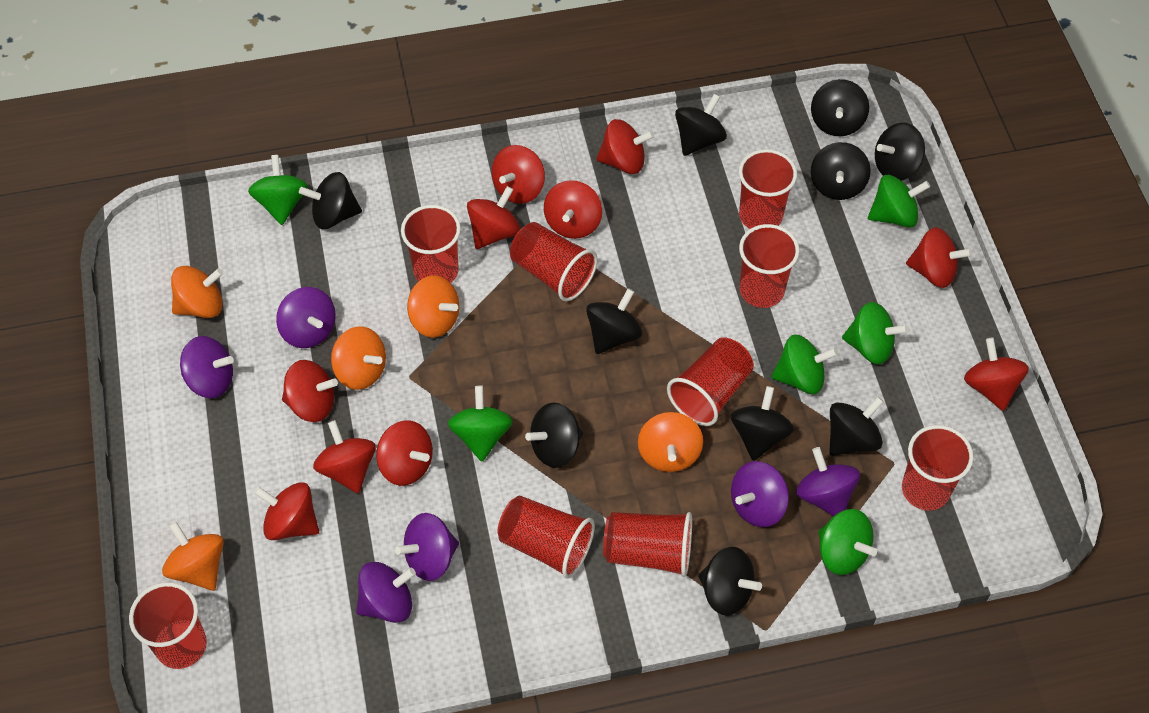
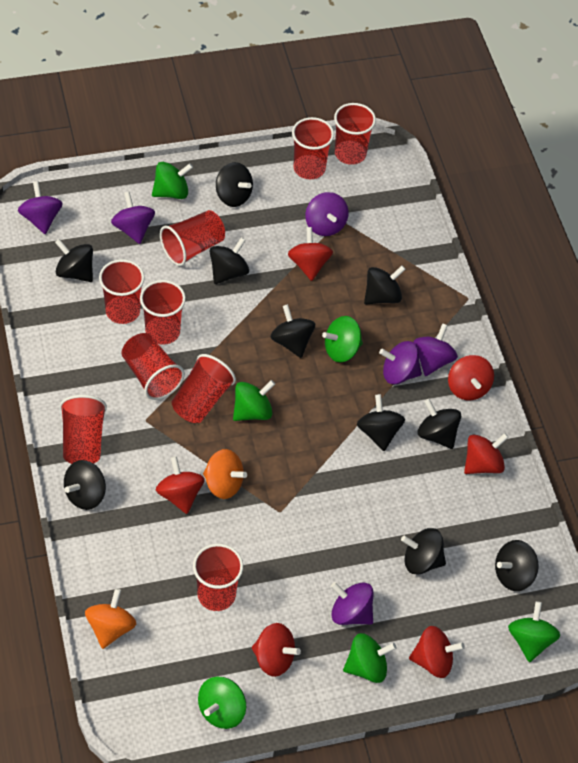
orange spinning top: 5 -> 2
red spinning top: 10 -> 6

